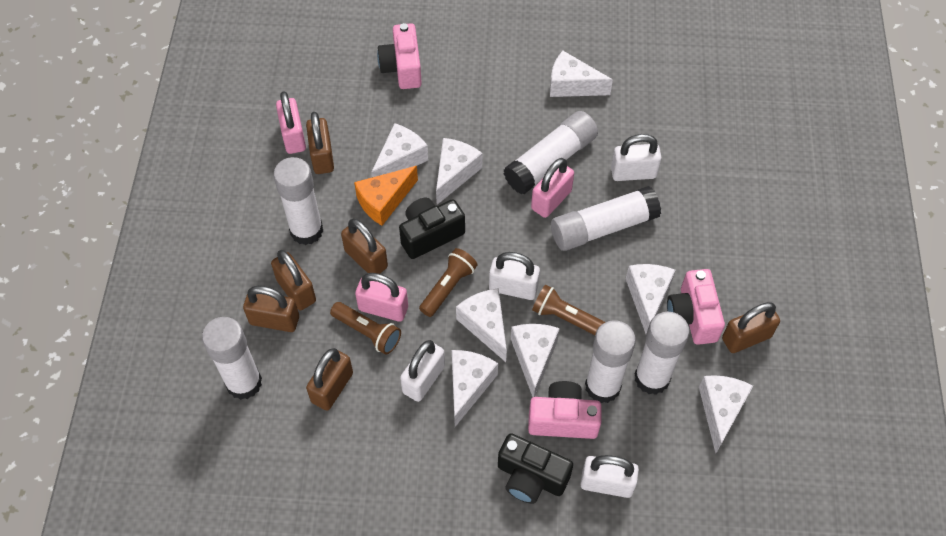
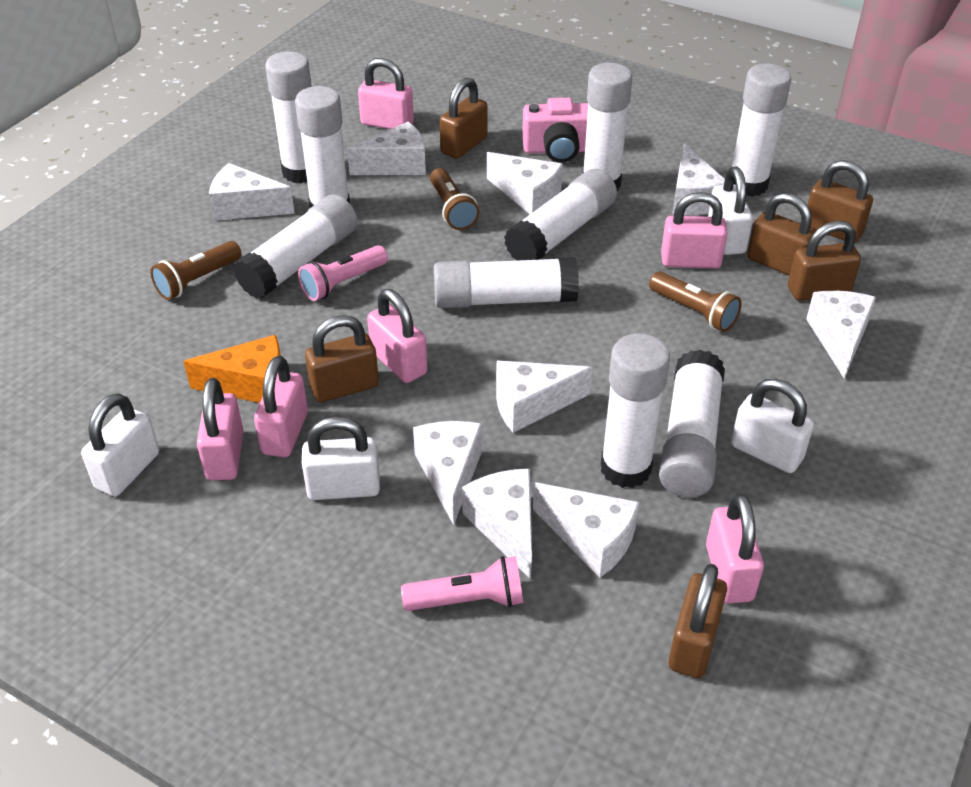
black camera: 2 -> 0
pink camera: 3 -> 1
pink flashlight: 0 -> 2
pink padlock: 3 -> 6
white cheese: 8 -> 9
white glue stick: 6 -> 9

